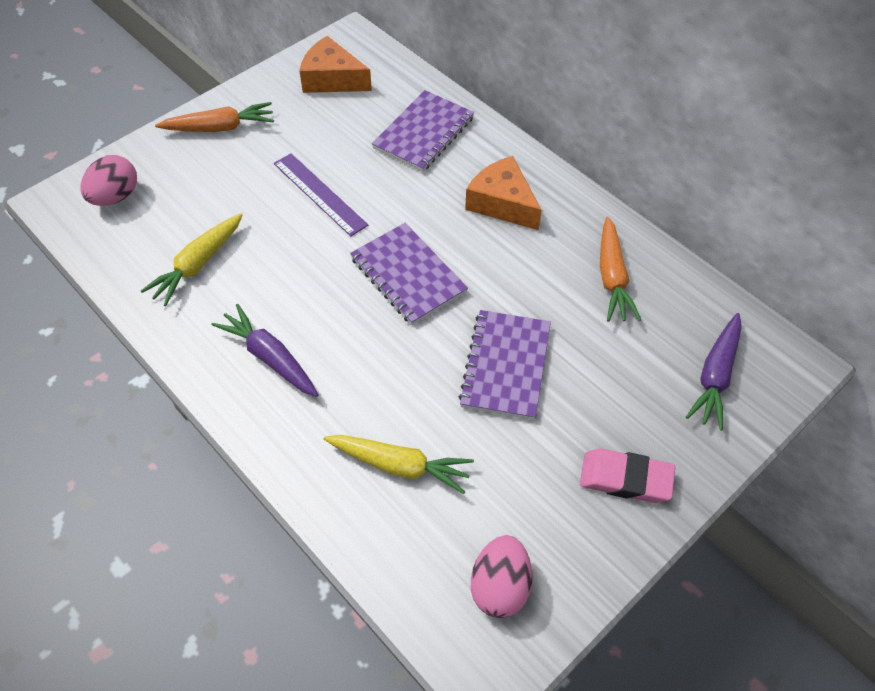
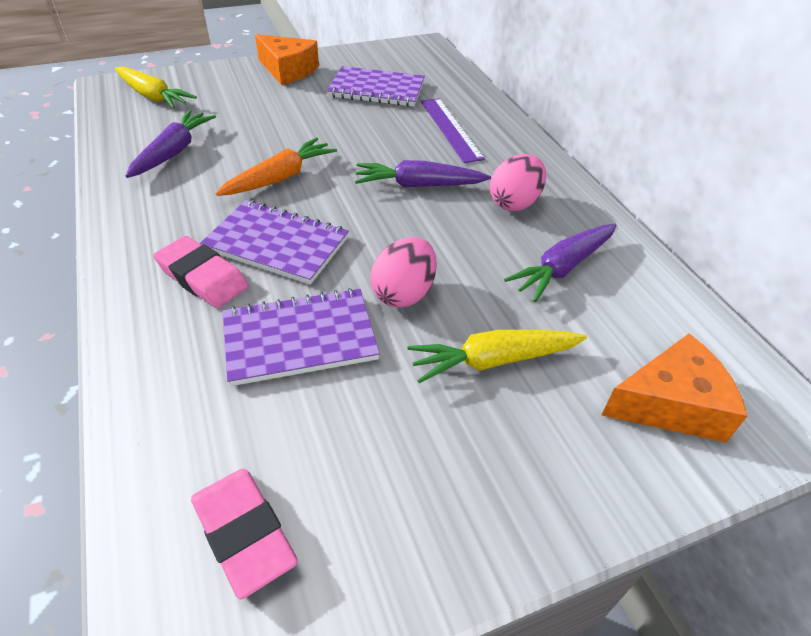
orange carrot: 2 -> 1
pink eraser: 1 -> 2
purple carrot: 2 -> 3

